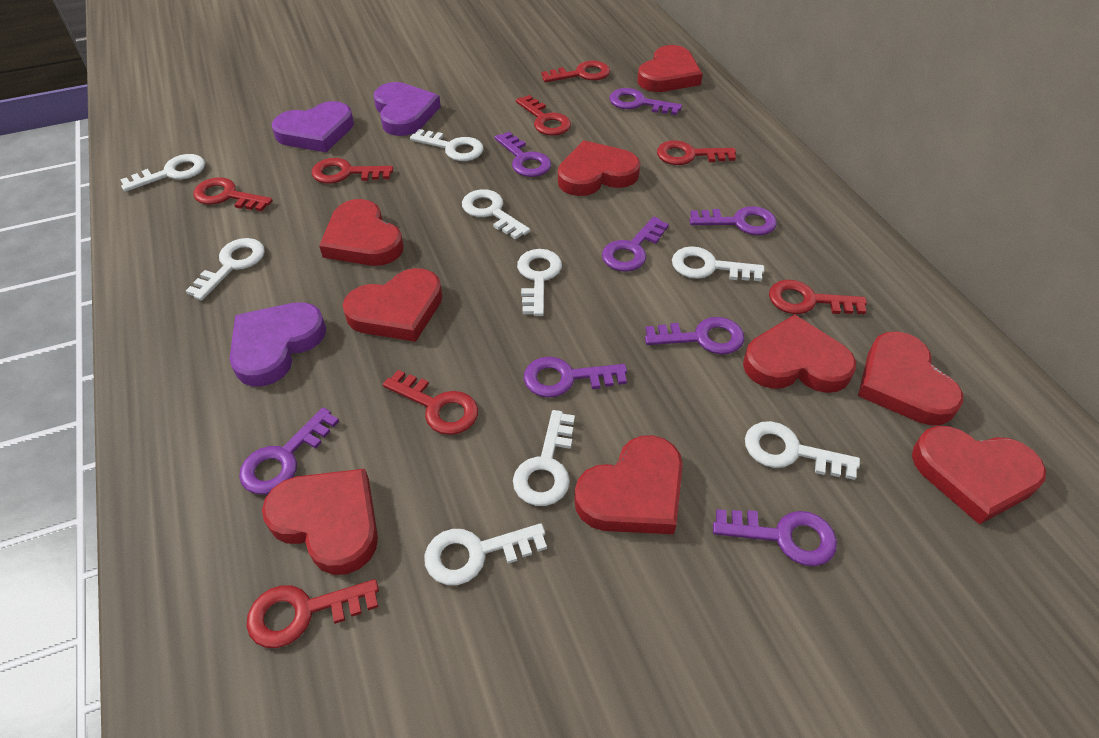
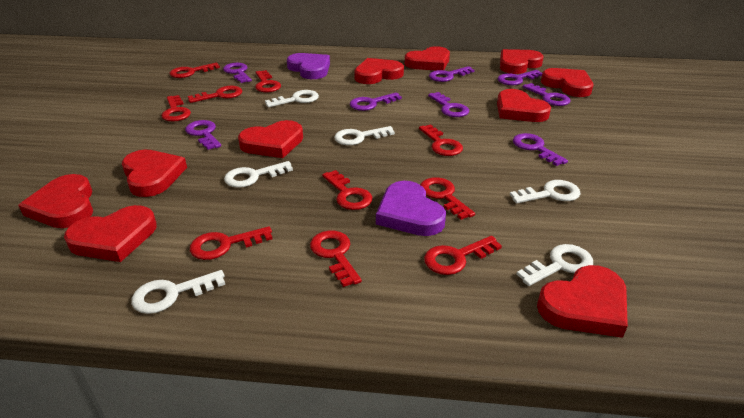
purple heart: 3 -> 2
red heart: 9 -> 10
red key: 8 -> 10
white key: 9 -> 6

